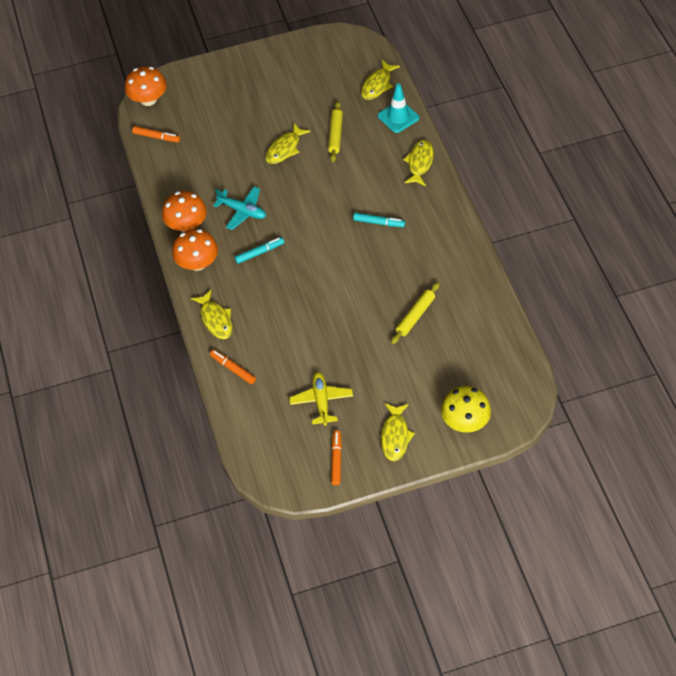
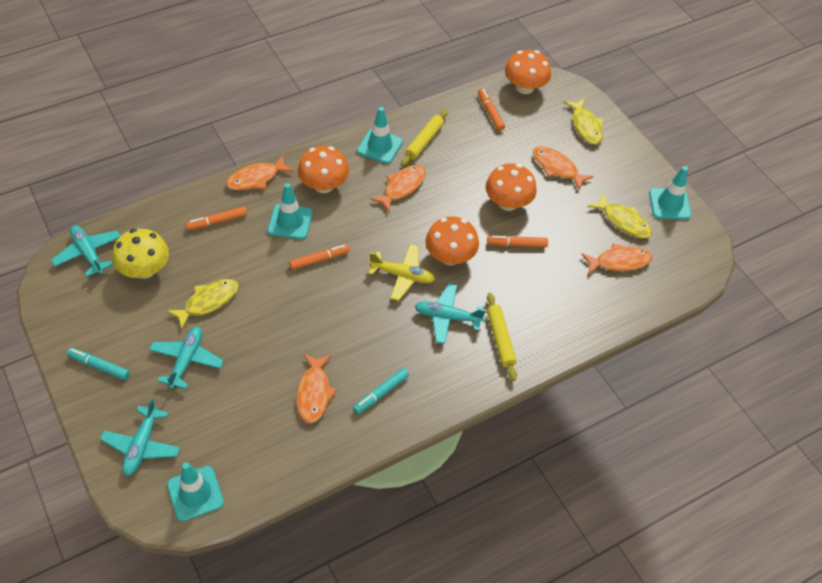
orange fish: 0 -> 5
orange marker: 3 -> 4
orange mushroom: 3 -> 4
turquoise plane: 1 -> 4
turquoise traffic cone: 1 -> 4
yellow fish: 5 -> 3

